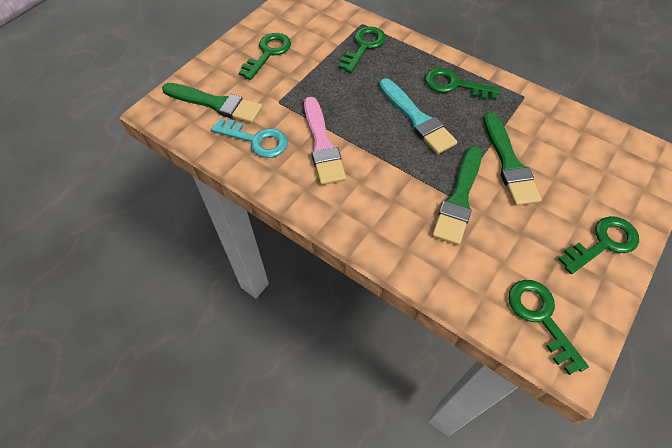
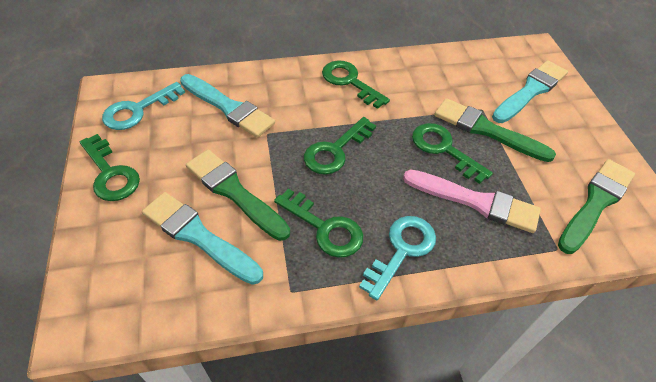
turquoise brush: 1 -> 3
turquoise key: 1 -> 2

